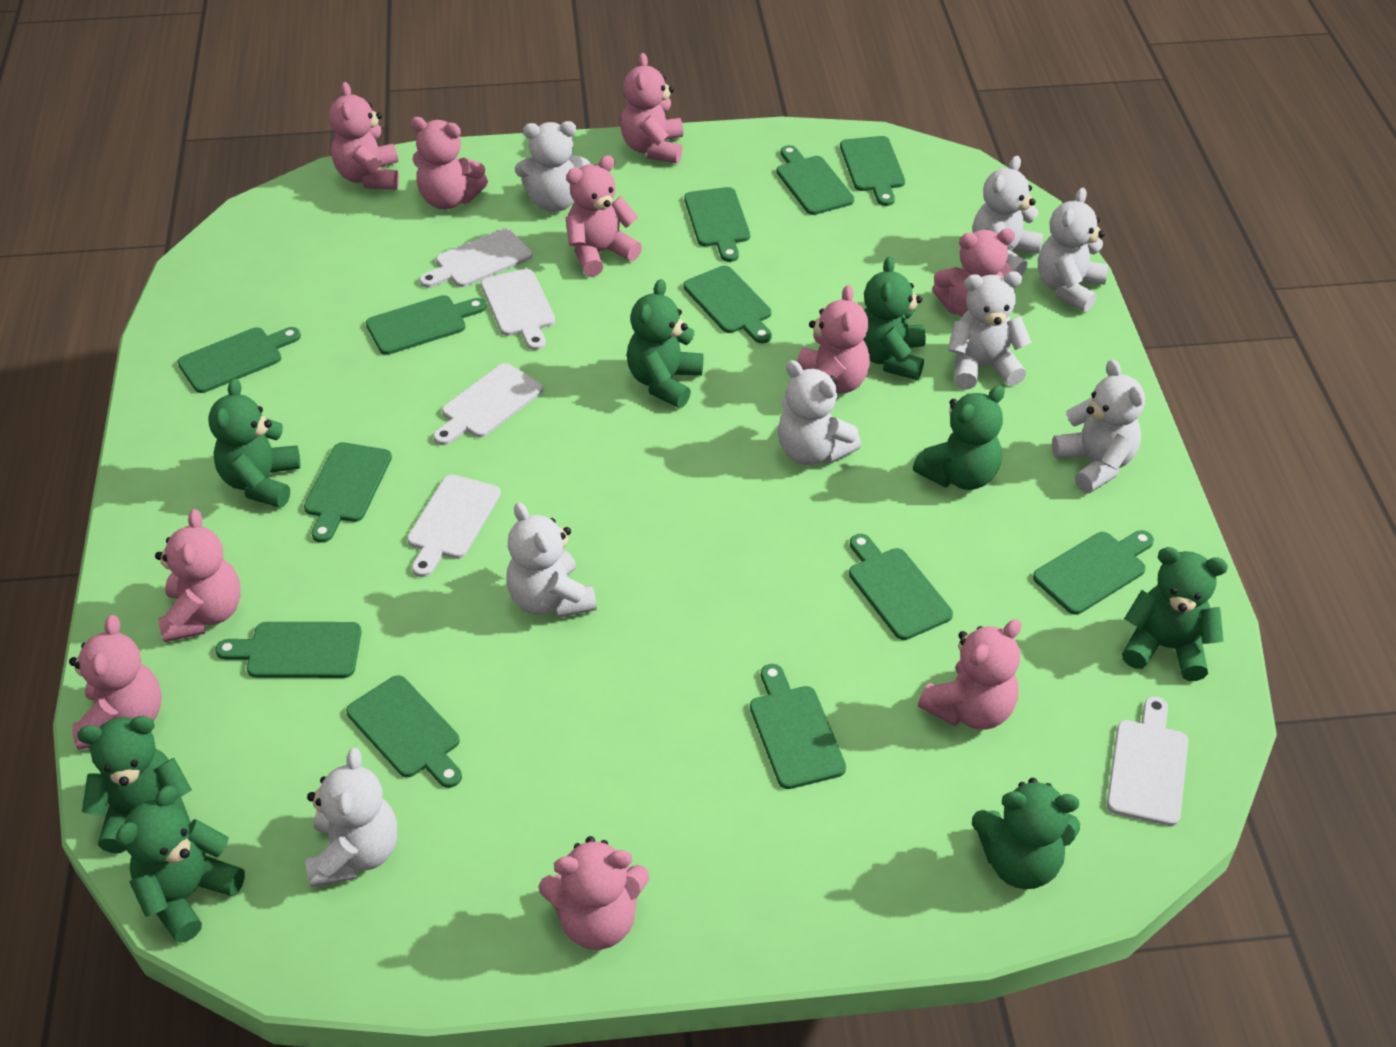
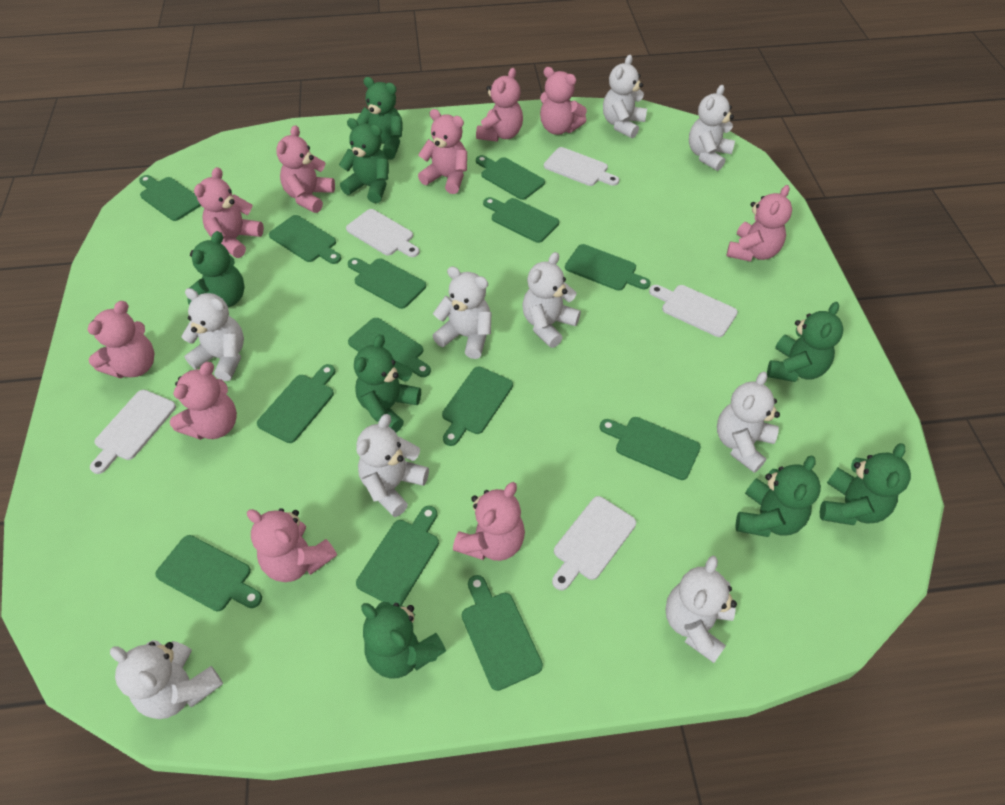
green cutting board: 12 -> 13
white teddy bear: 8 -> 9

